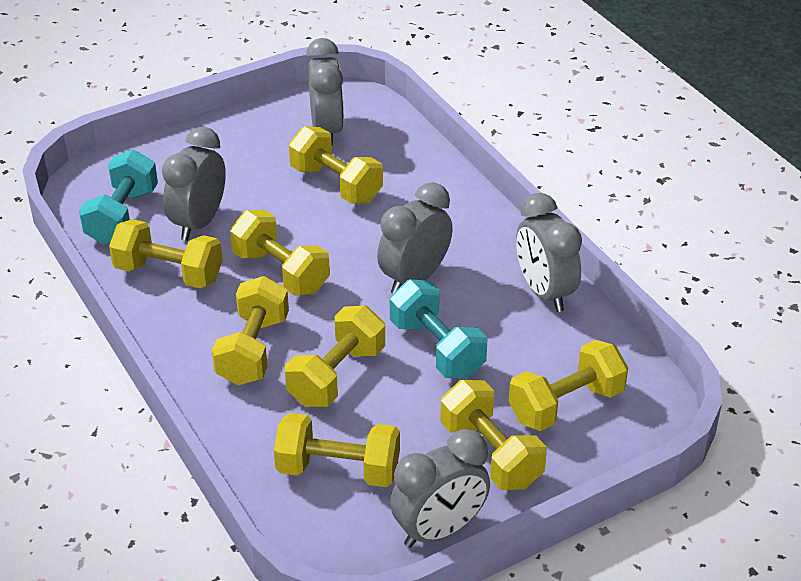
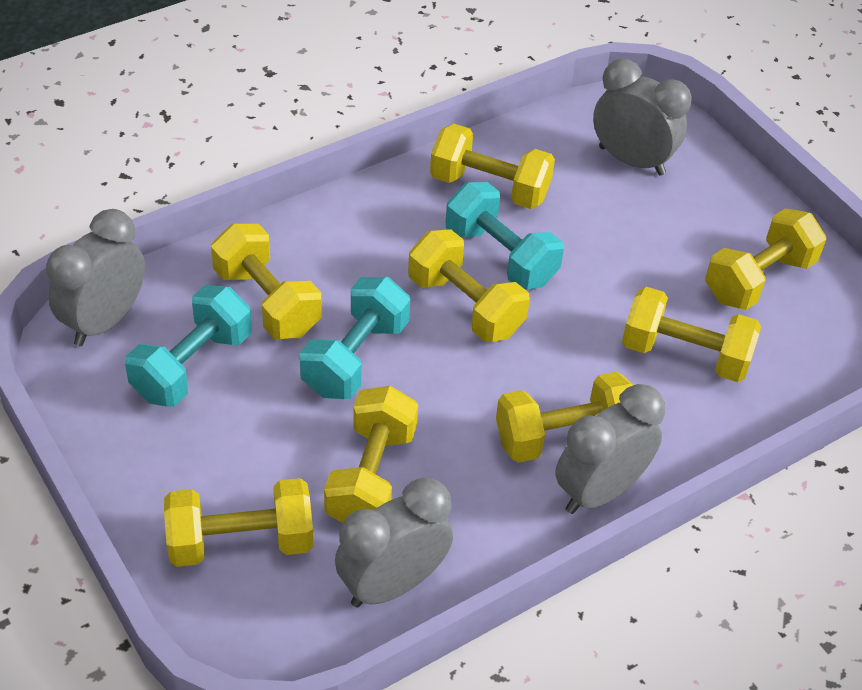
grey clock: 5 -> 4
turquoise dumbbell: 2 -> 3

